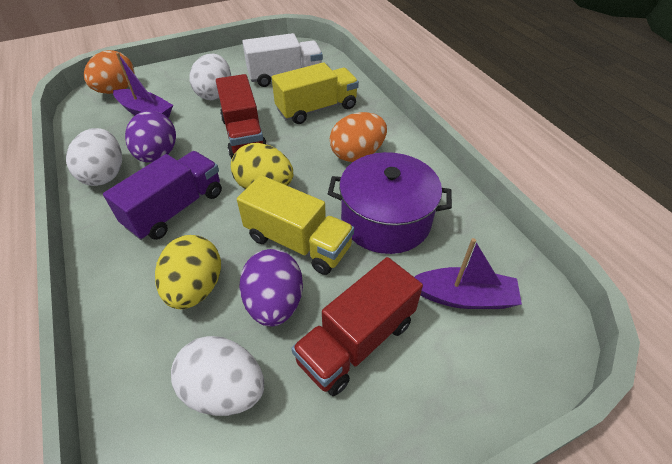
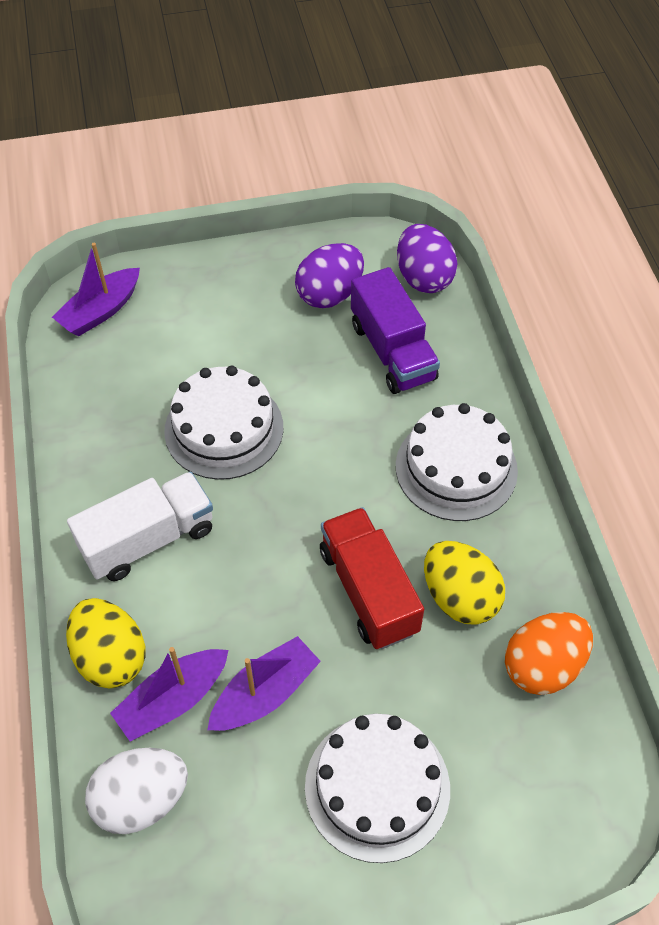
orange egg: 2 -> 1
purple boat: 2 -> 3
purple pot: 1 -> 0
red truck: 2 -> 1
white cake: 0 -> 3
white egg: 3 -> 1
yellow truck: 2 -> 0

